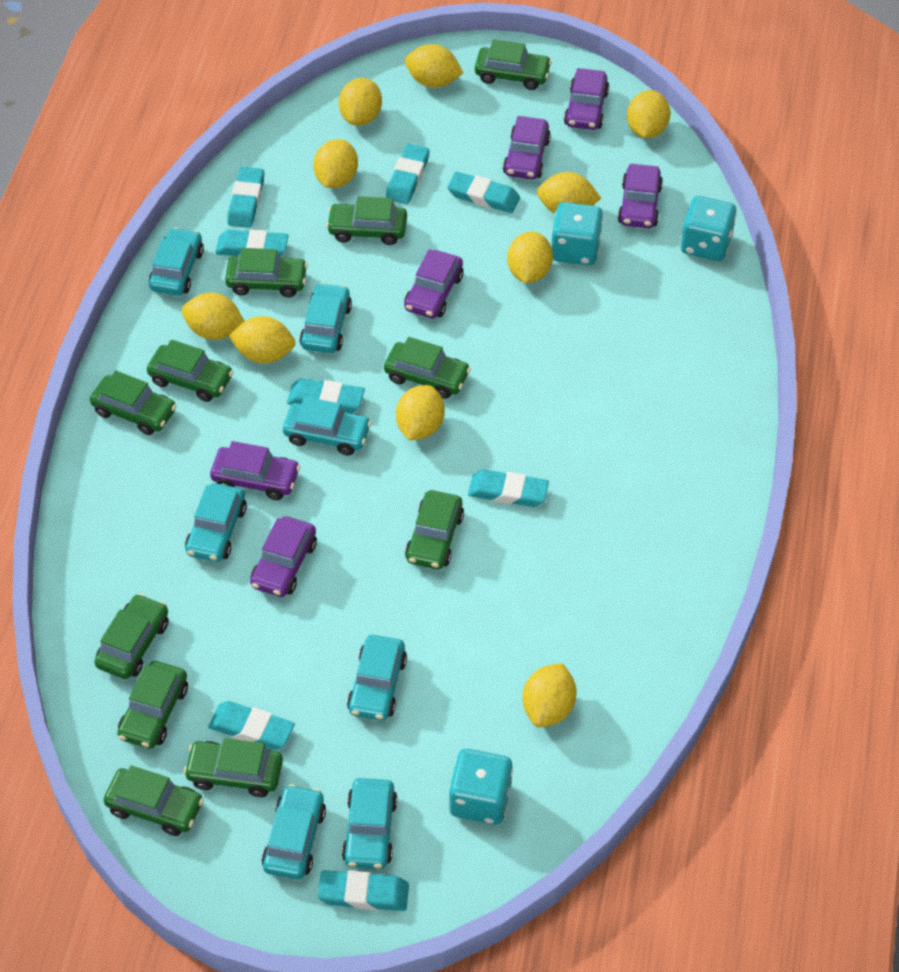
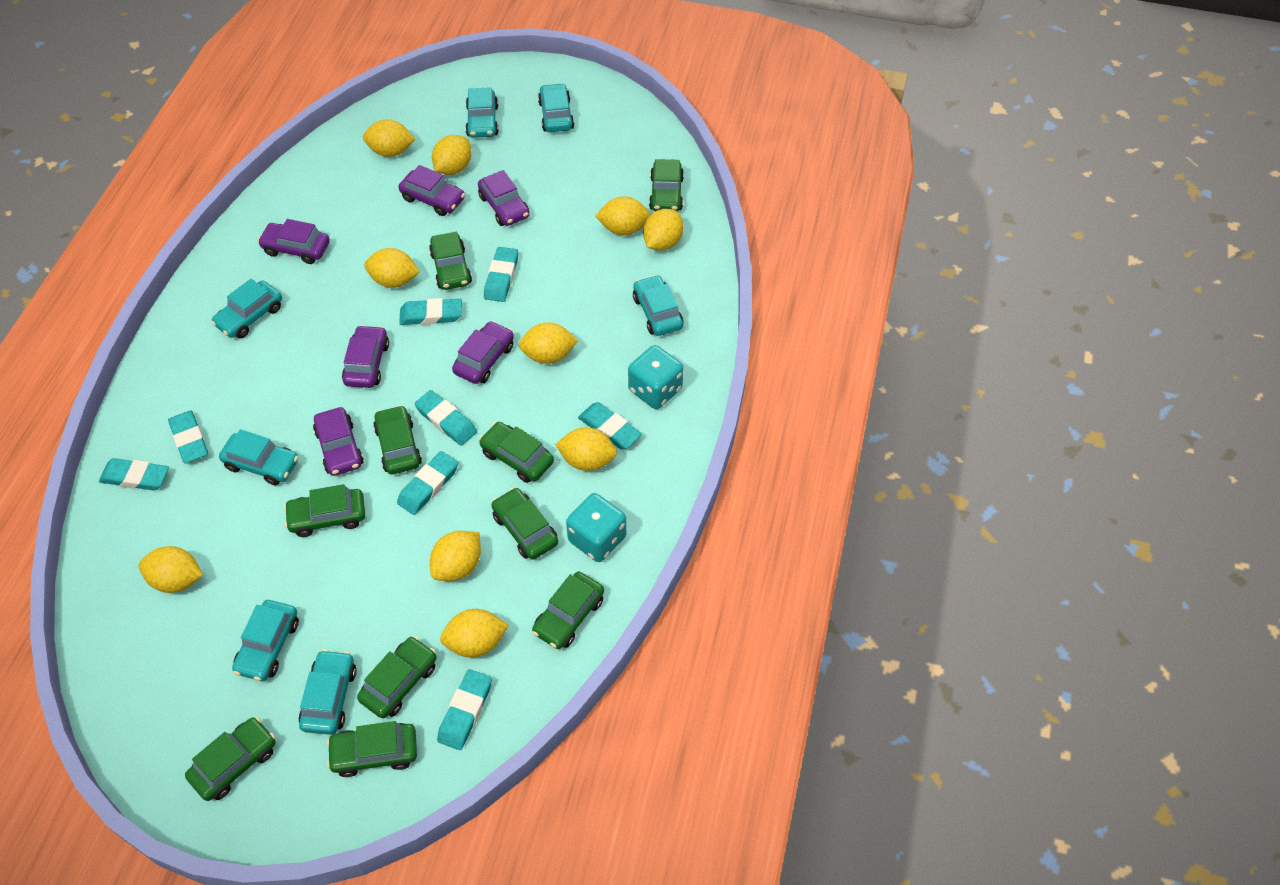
green car: 11 -> 10
turquoise dice: 3 -> 2

